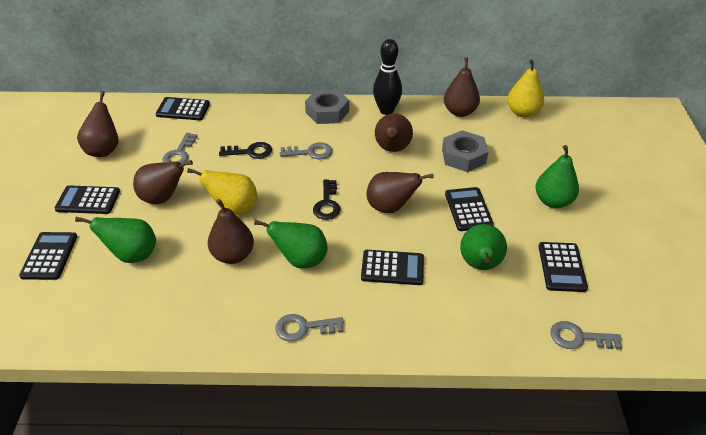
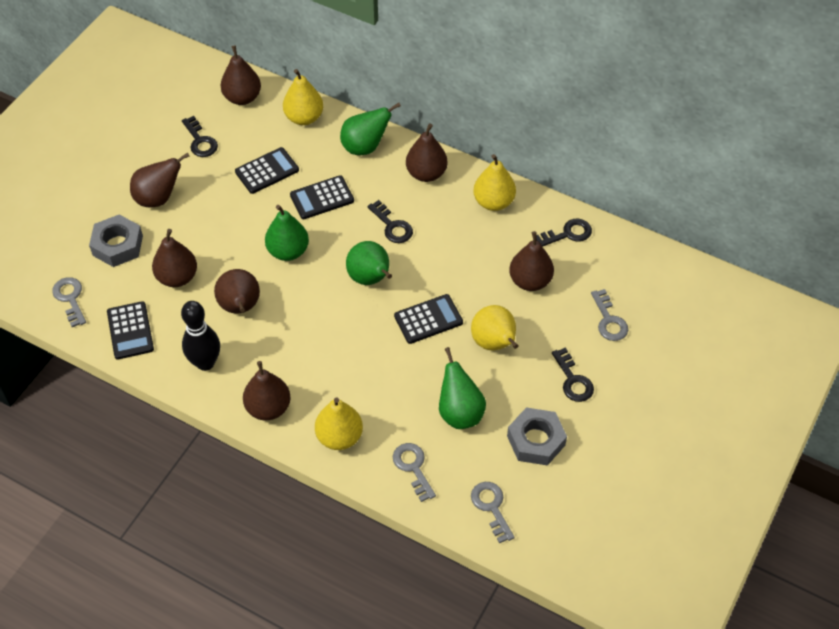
black calculator: 6 -> 4
black key: 2 -> 4
brown pear: 6 -> 7
yellow pear: 2 -> 4

